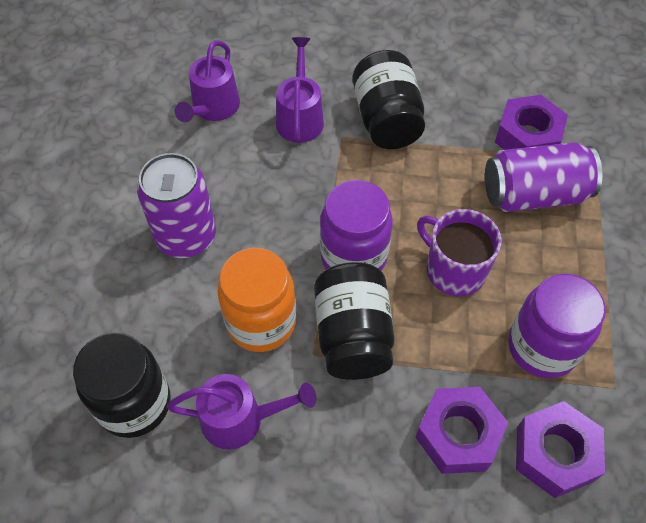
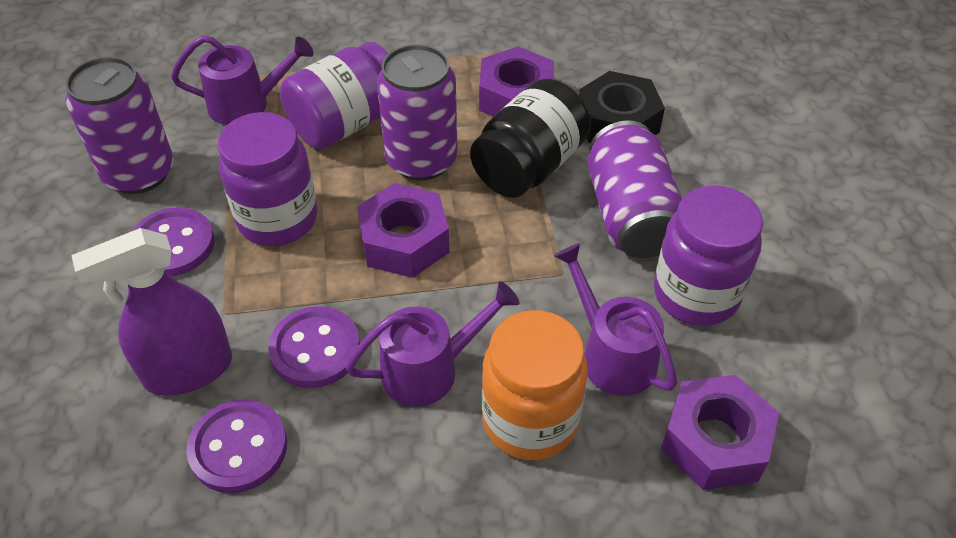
black jar: 3 -> 1
black nut: 0 -> 1
purple button: 0 -> 3
purple can: 2 -> 3
purple jar: 2 -> 3
purple mug: 1 -> 0
purple spray bottle: 0 -> 1

